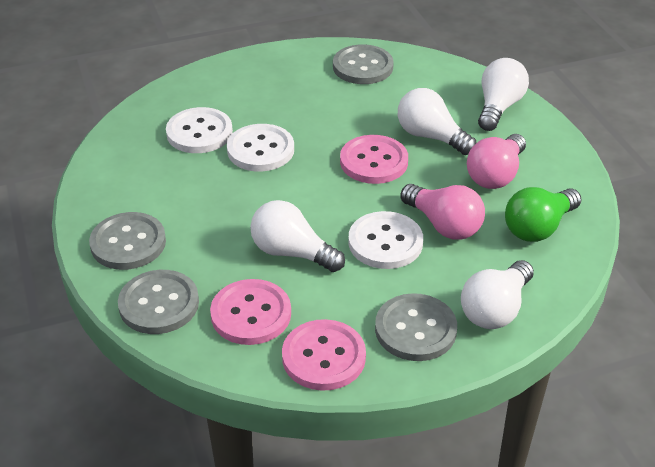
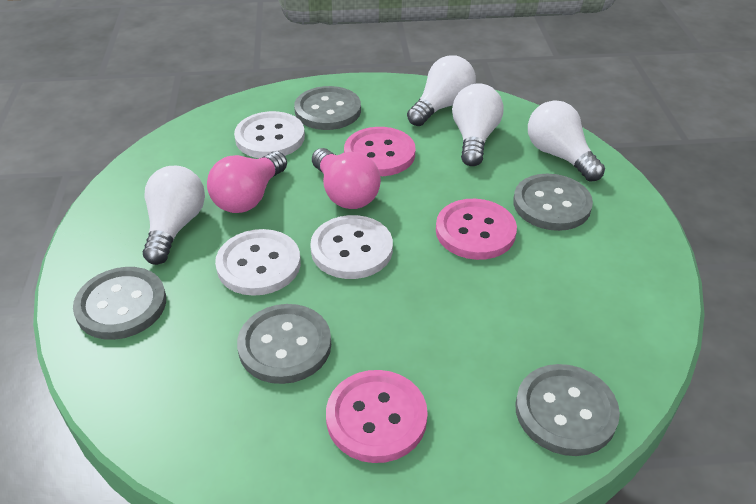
green light bulb: 1 -> 0
grey button: 4 -> 5

